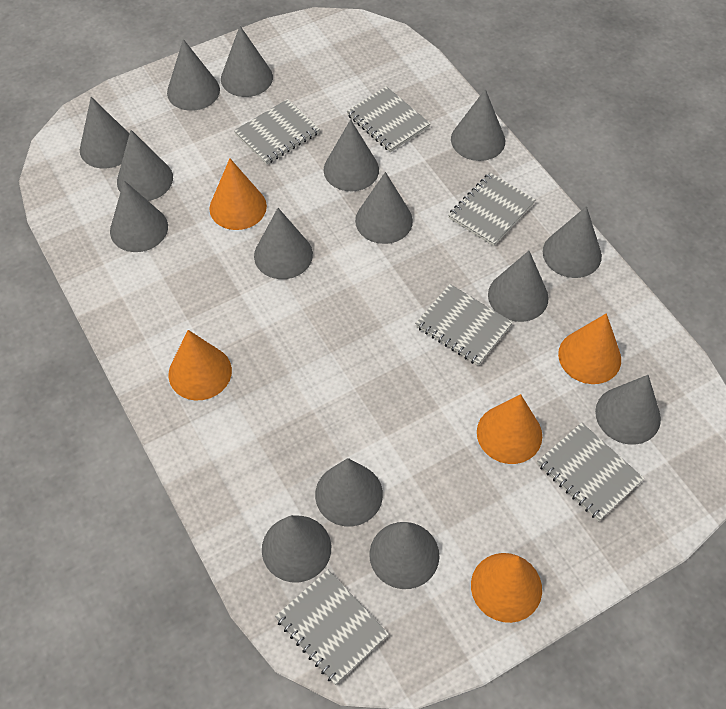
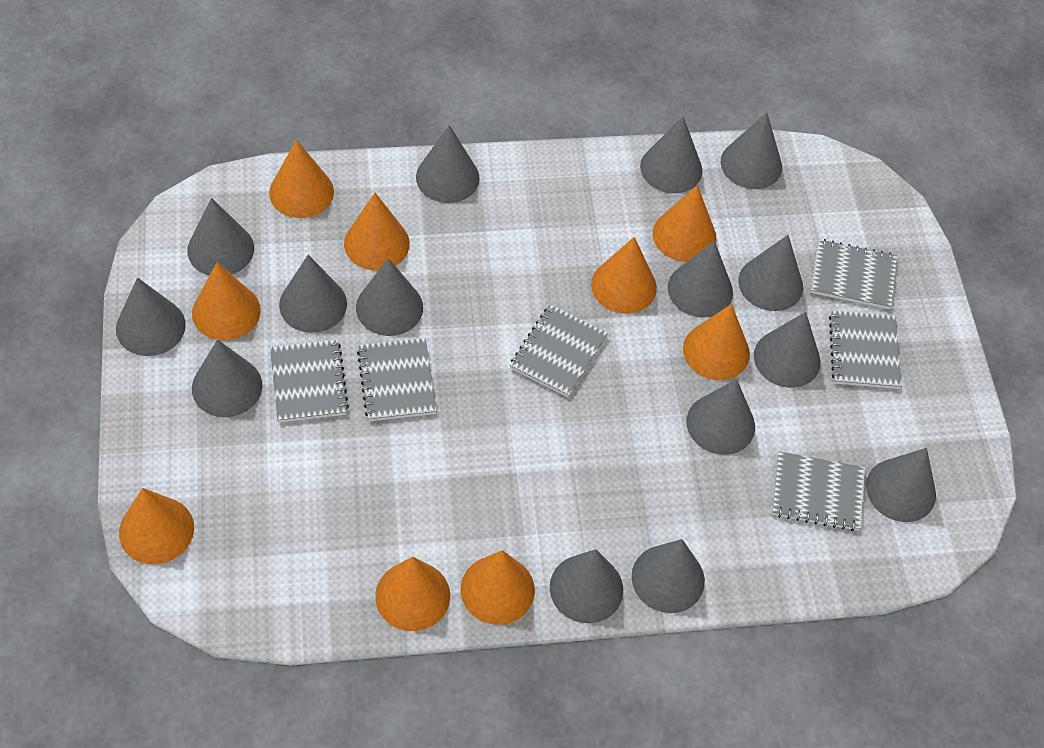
orange cone: 5 -> 9

